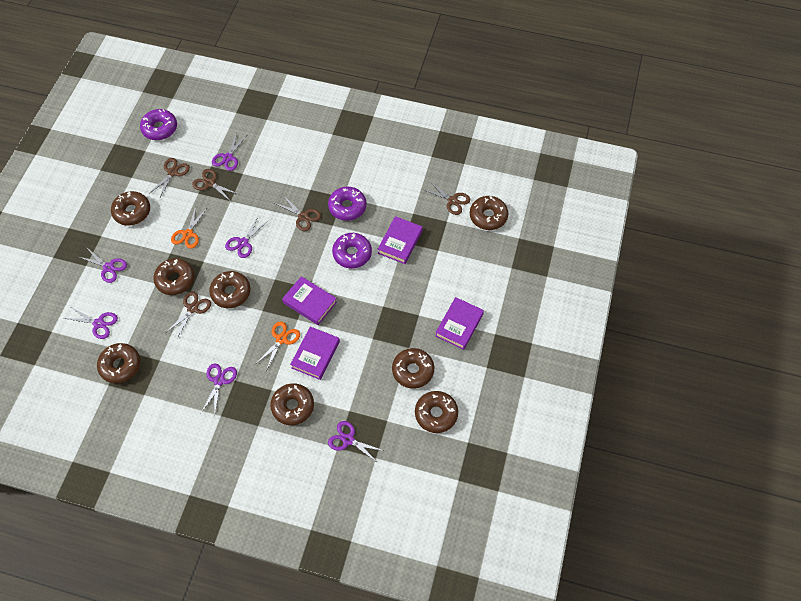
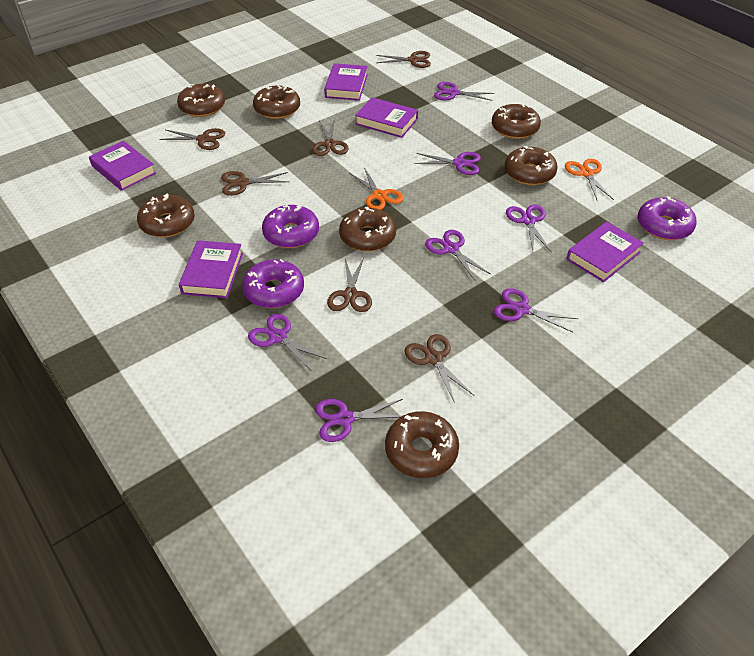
brown donut: 8 -> 7
brown scissors: 5 -> 6
purple book: 4 -> 5
purple scissors: 6 -> 7

